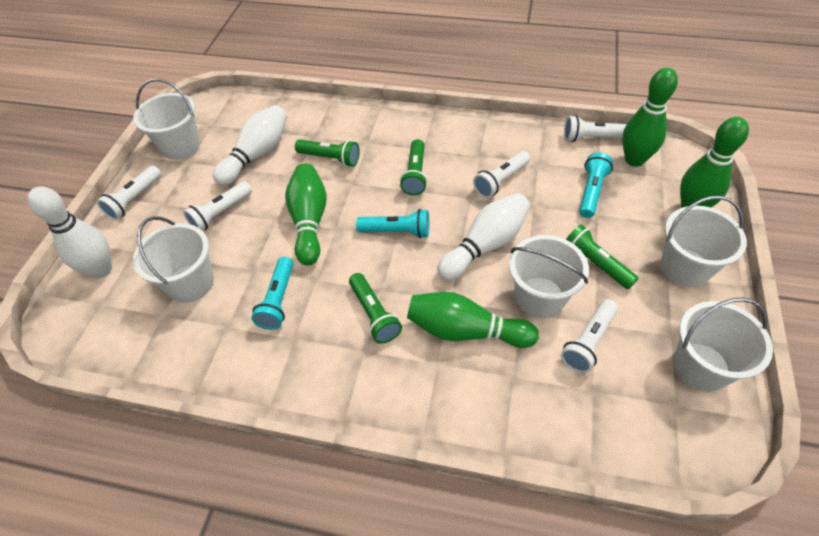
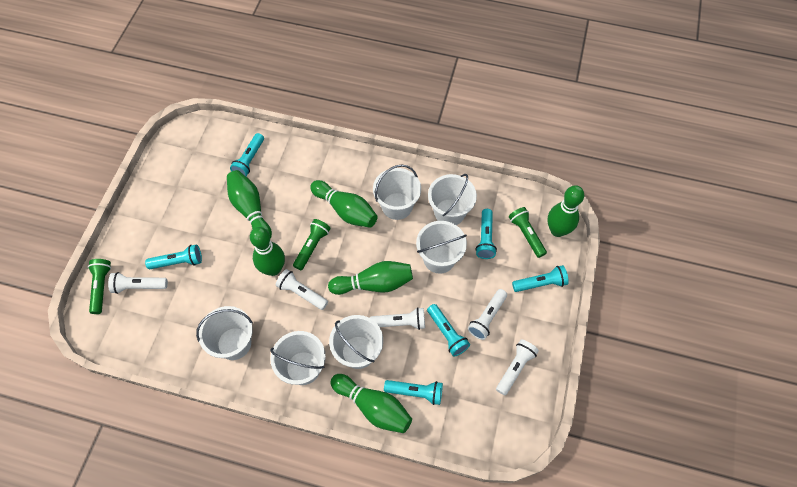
green bowling pin: 4 -> 6
green flashlight: 4 -> 3
turquoise flashlight: 3 -> 6
white bowling pin: 3 -> 0
white bucket: 5 -> 6

